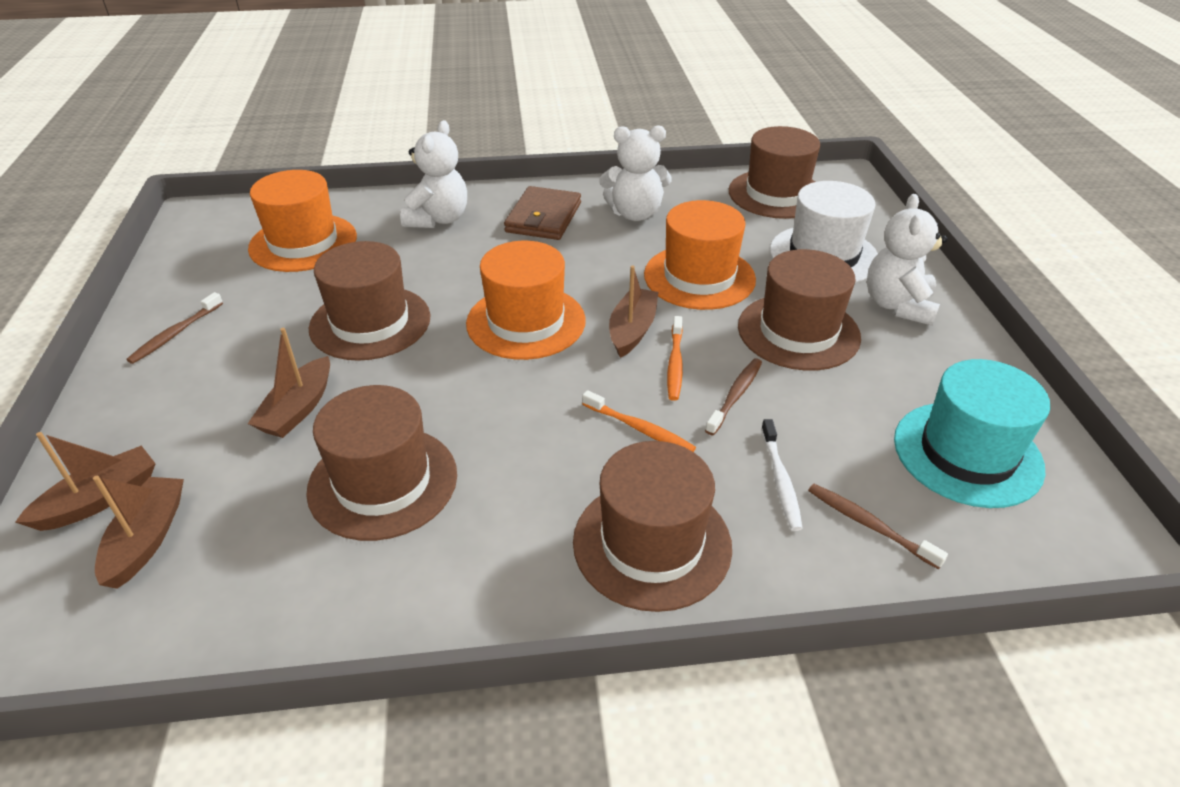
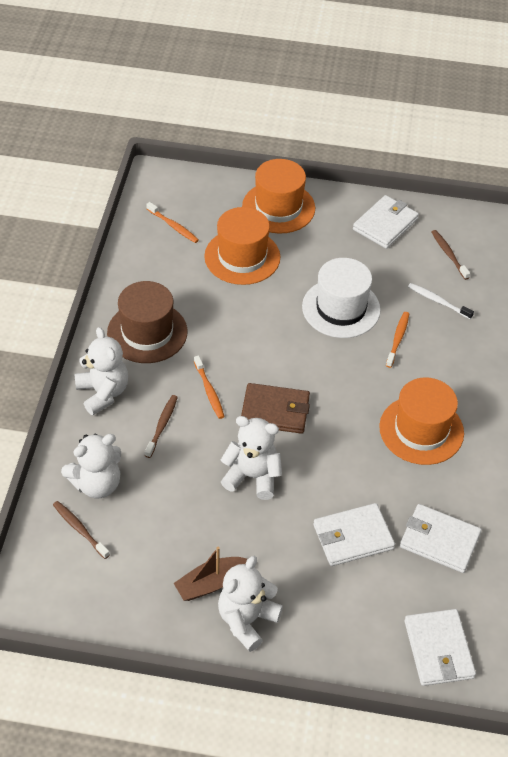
brown boat: 4 -> 1
brown hat: 5 -> 1
orange toothbrush: 2 -> 3
turquoise hat: 1 -> 0
white teddy bear: 3 -> 4
white wallet: 0 -> 4

